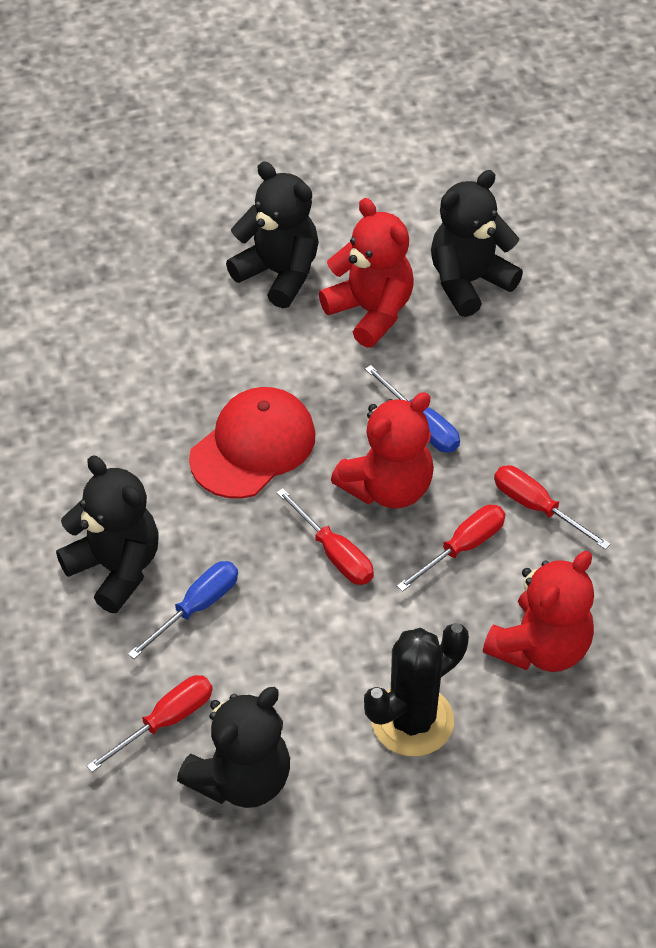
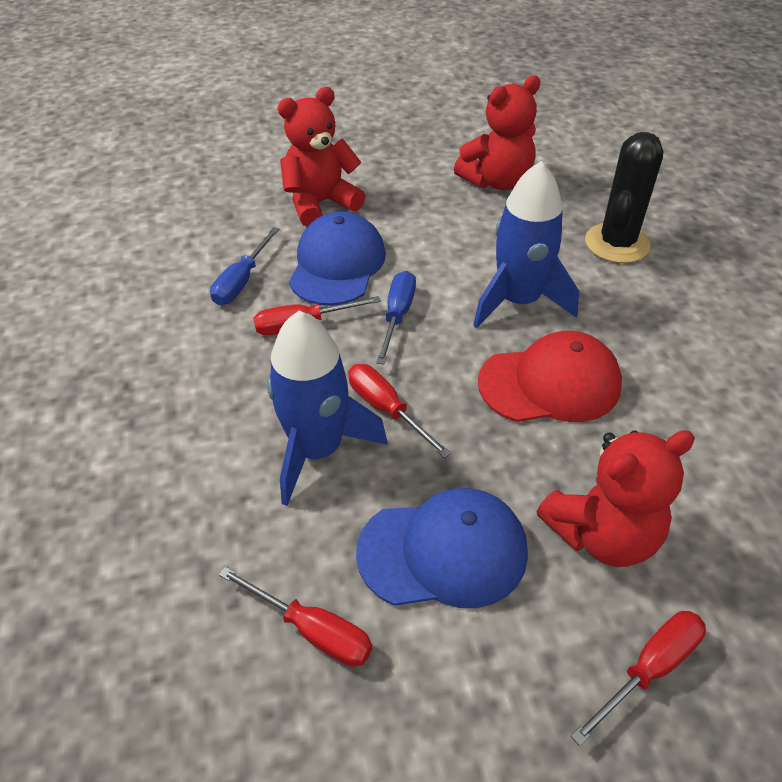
black teddy bear: 4 -> 0
blue cap: 0 -> 2
blue rocket: 0 -> 2

